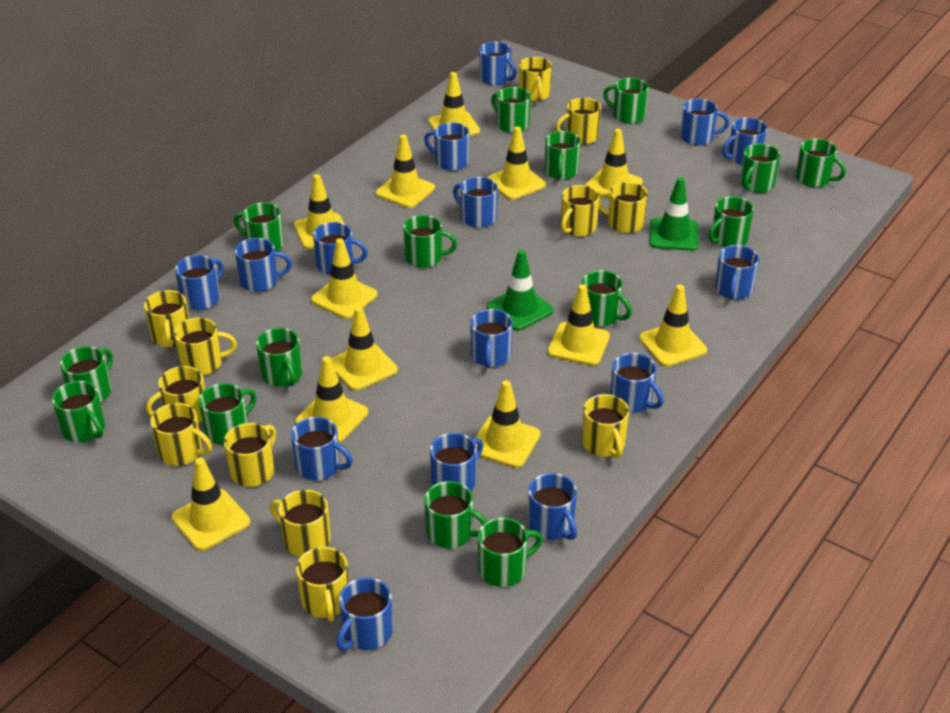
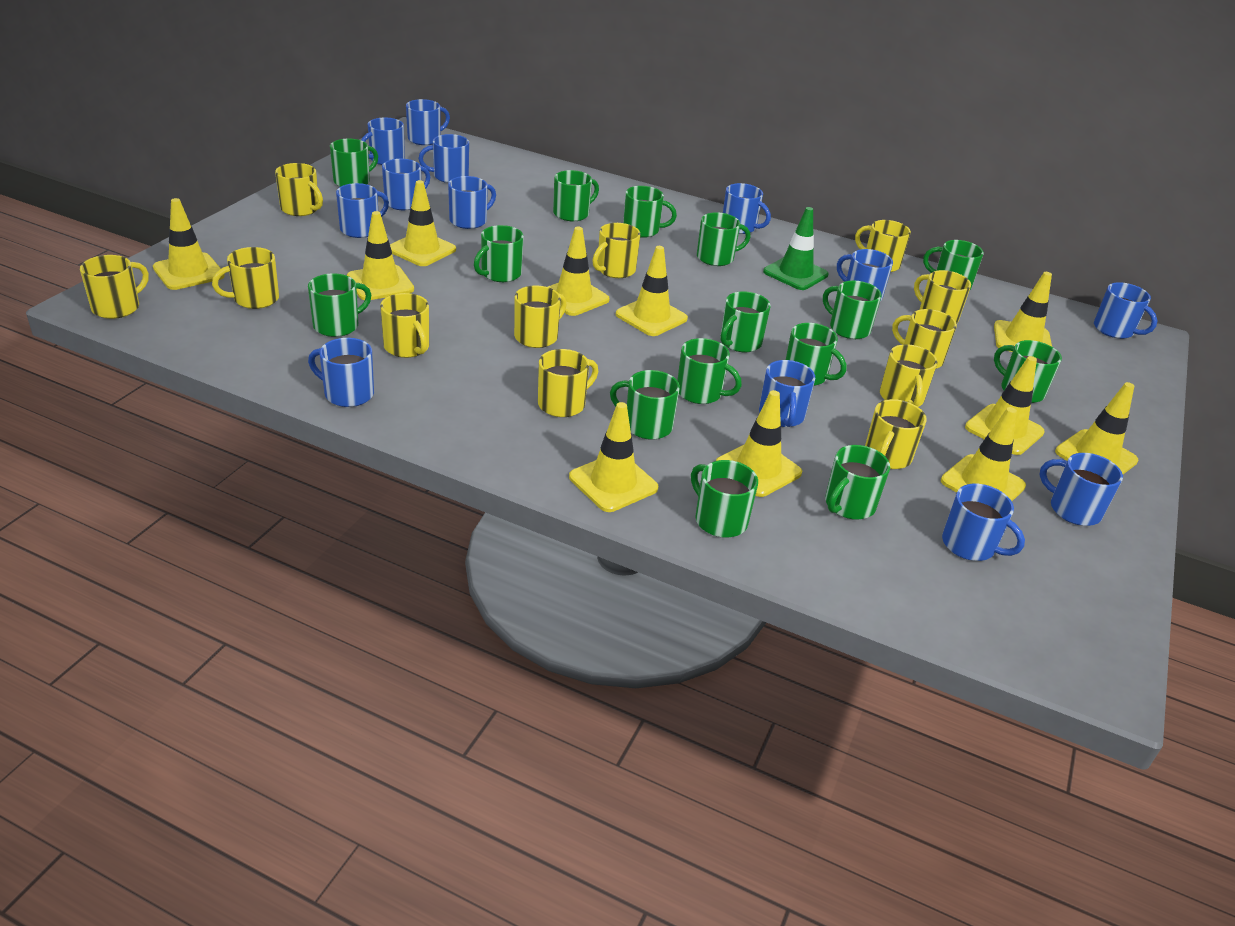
blue mug: 15 -> 13
green traffic cone: 2 -> 1
yellow traffic cone: 12 -> 11

